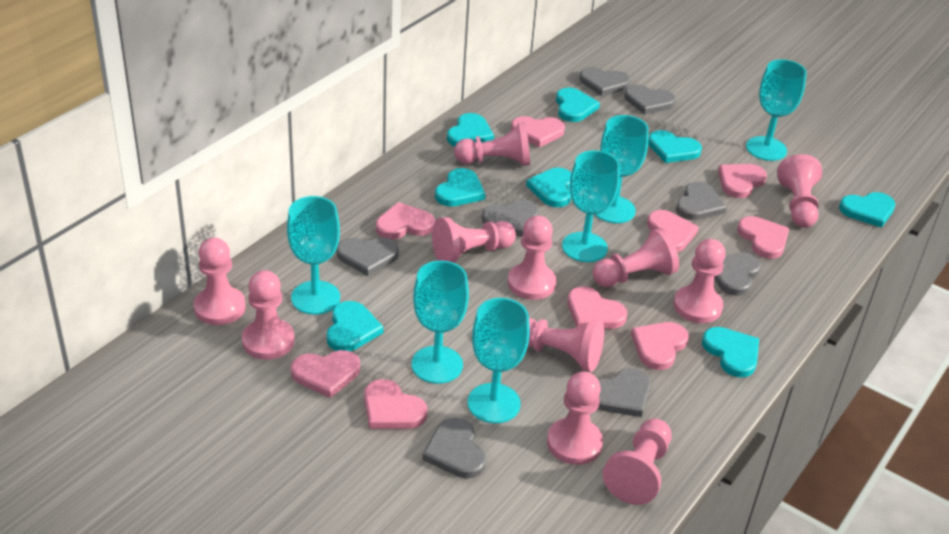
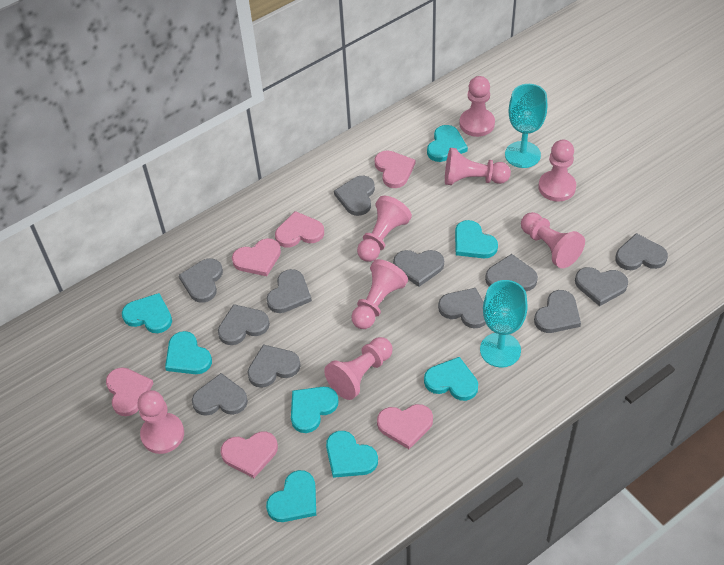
grey heart: 8 -> 12
pink heart: 9 -> 6
pink pawn: 11 -> 8
turquoise goblet: 6 -> 2

